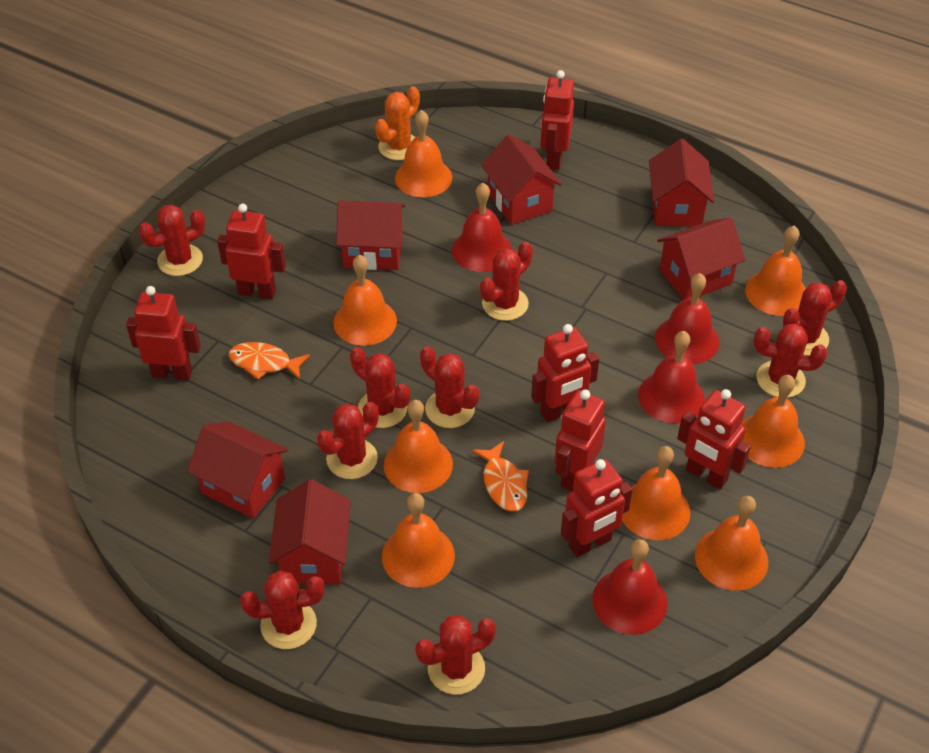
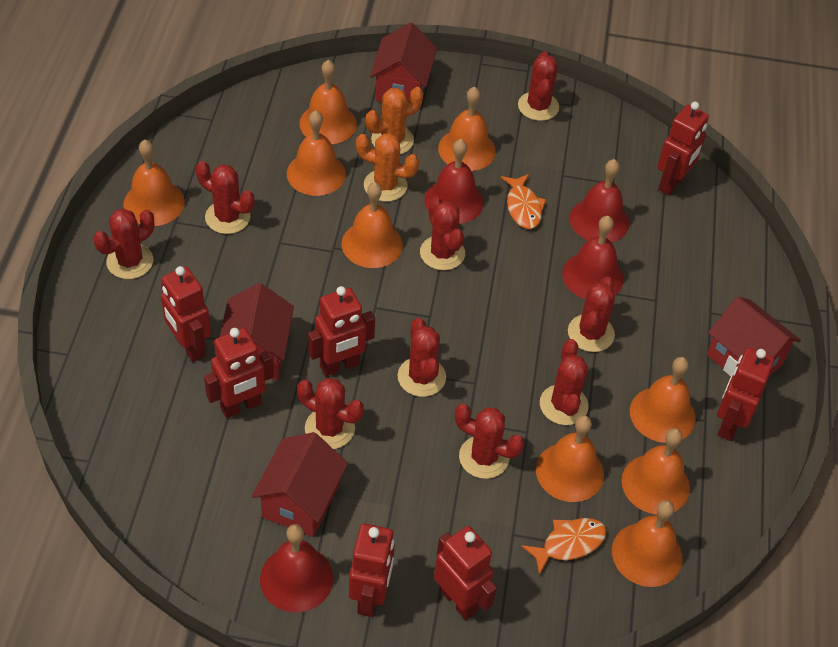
orange bell: 8 -> 9
orange cactus: 1 -> 2
red house: 6 -> 4

